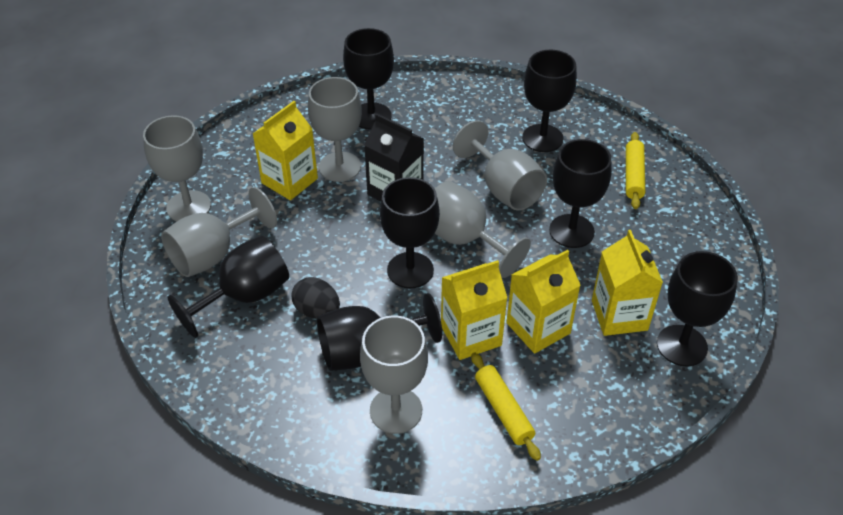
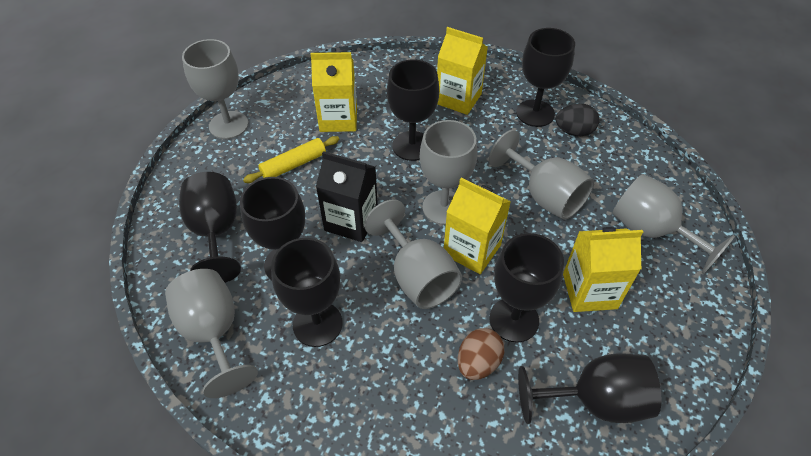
brown egg: 0 -> 1
yellow rolling pin: 2 -> 1

